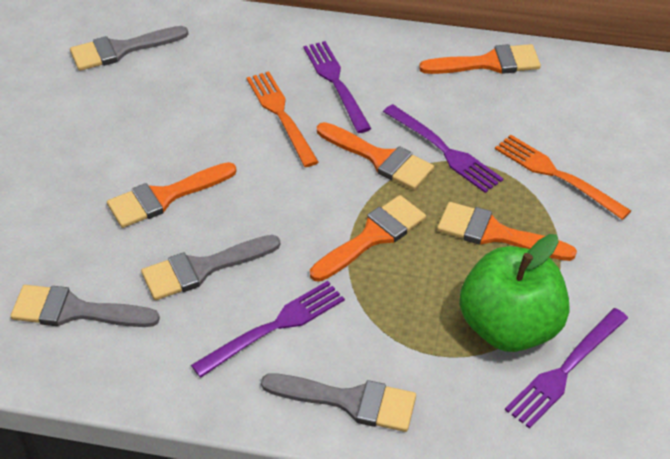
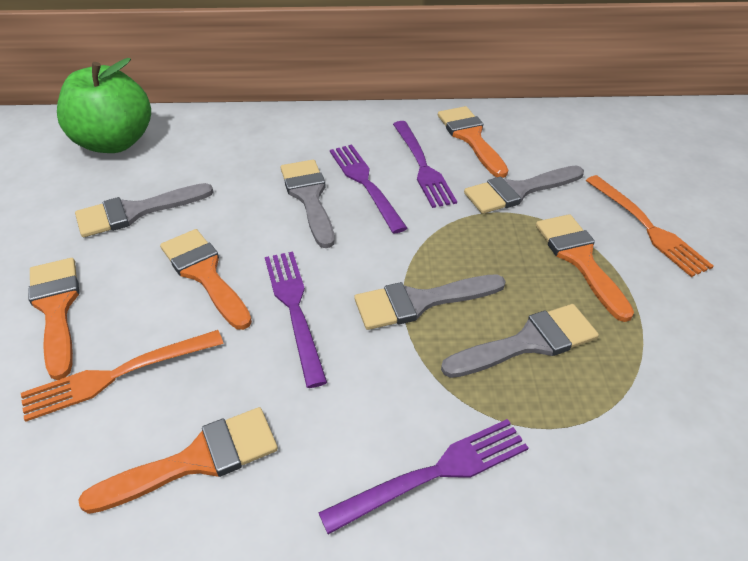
grey brush: 4 -> 5

